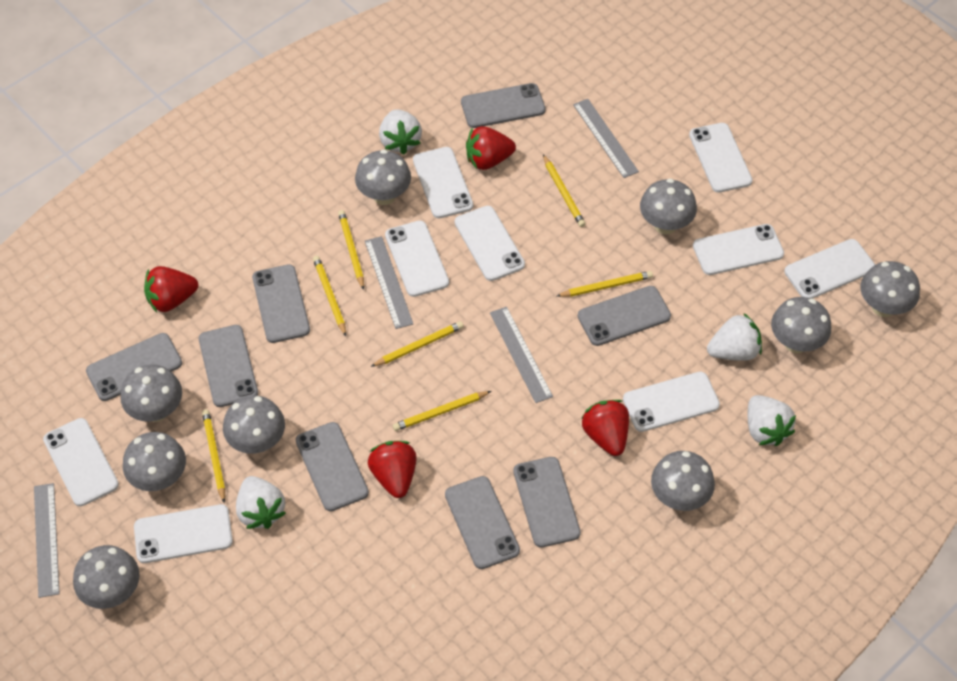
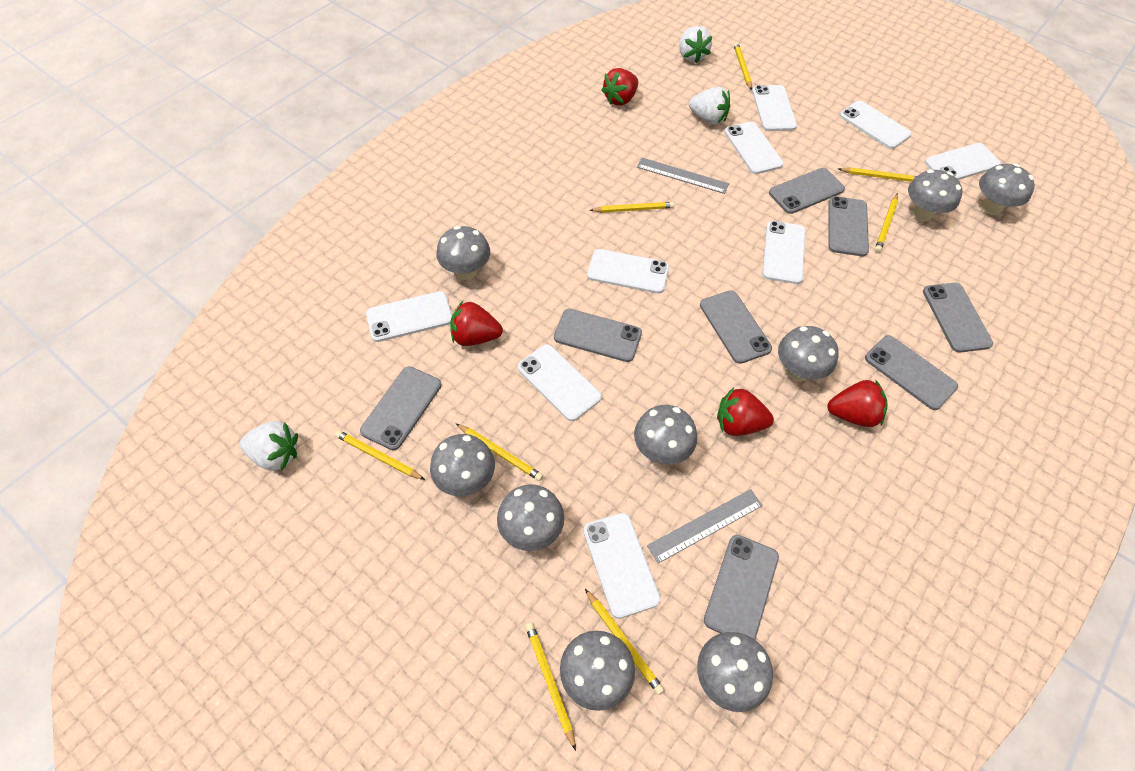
grey ruler: 4 -> 2
white strawberry: 4 -> 3
yellow pencil: 7 -> 8

